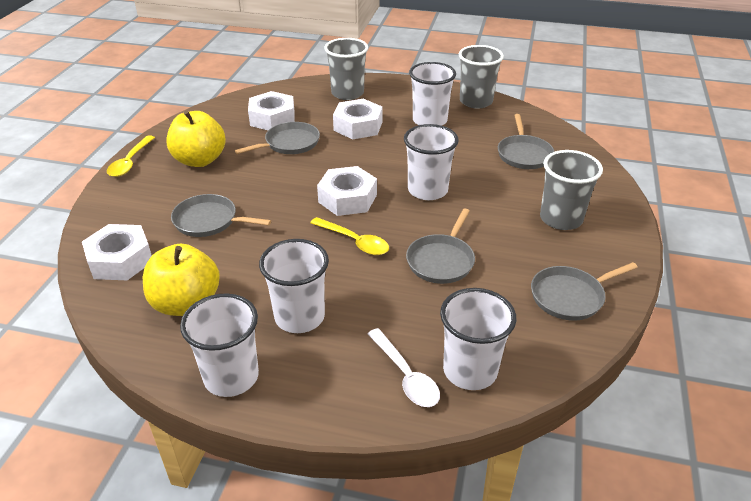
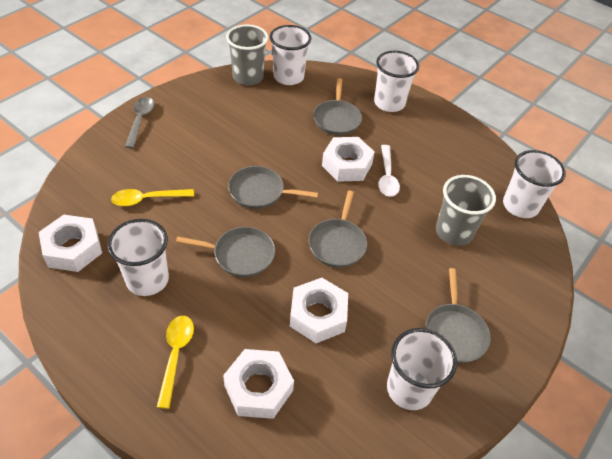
grey cup: 3 -> 2
grey spoon: 0 -> 1
yellow apple: 2 -> 0

